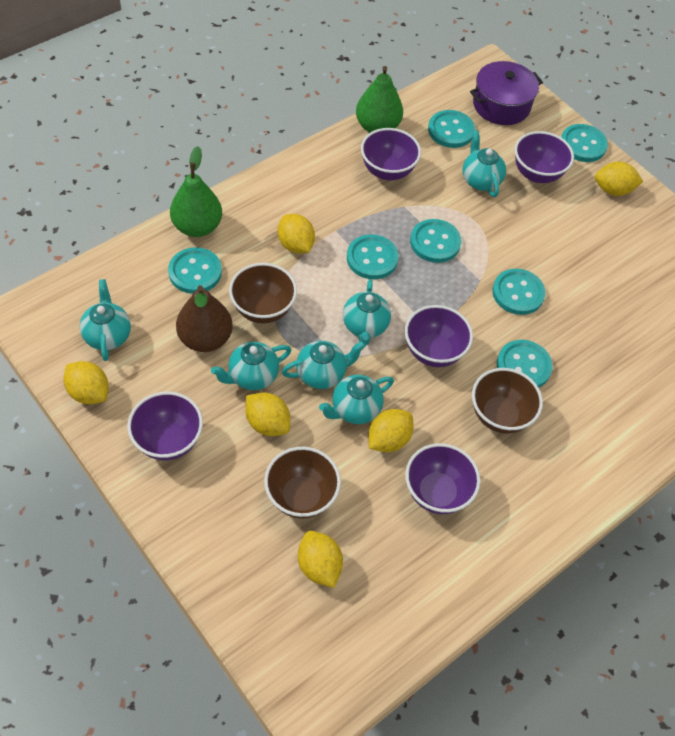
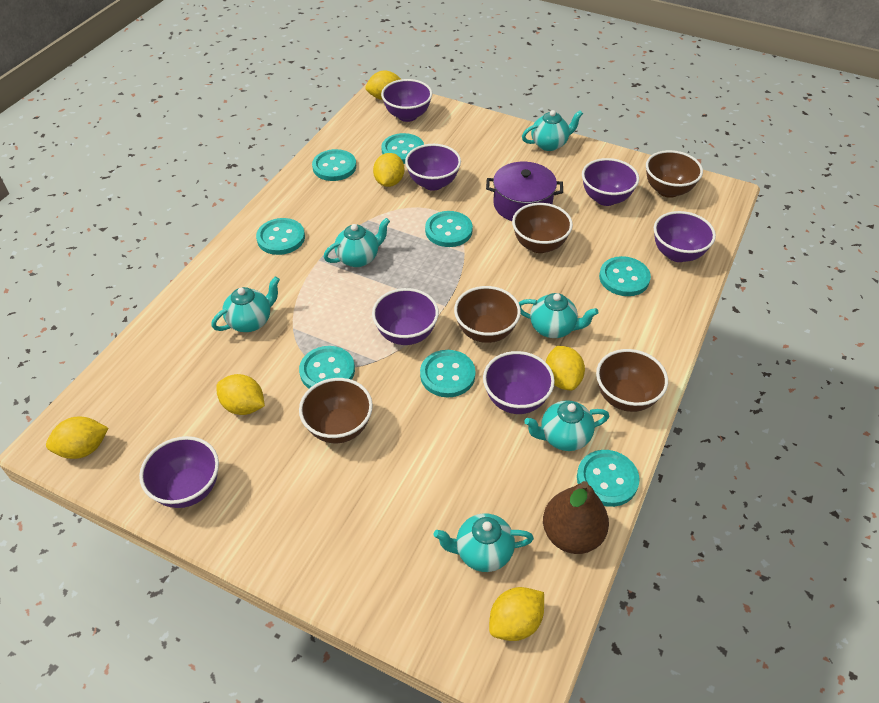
brown bowl: 3 -> 5
green pear: 2 -> 0
purple bowl: 5 -> 7
turquoise button: 7 -> 8

